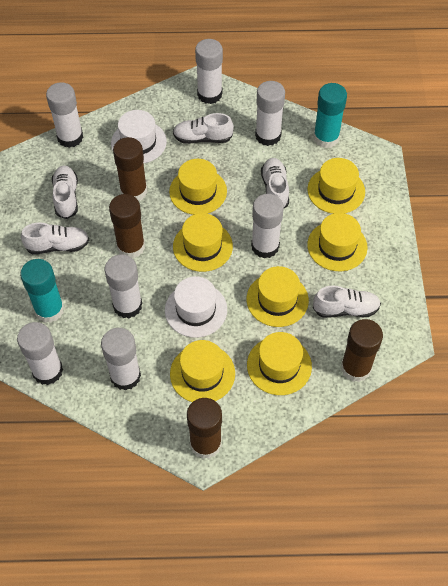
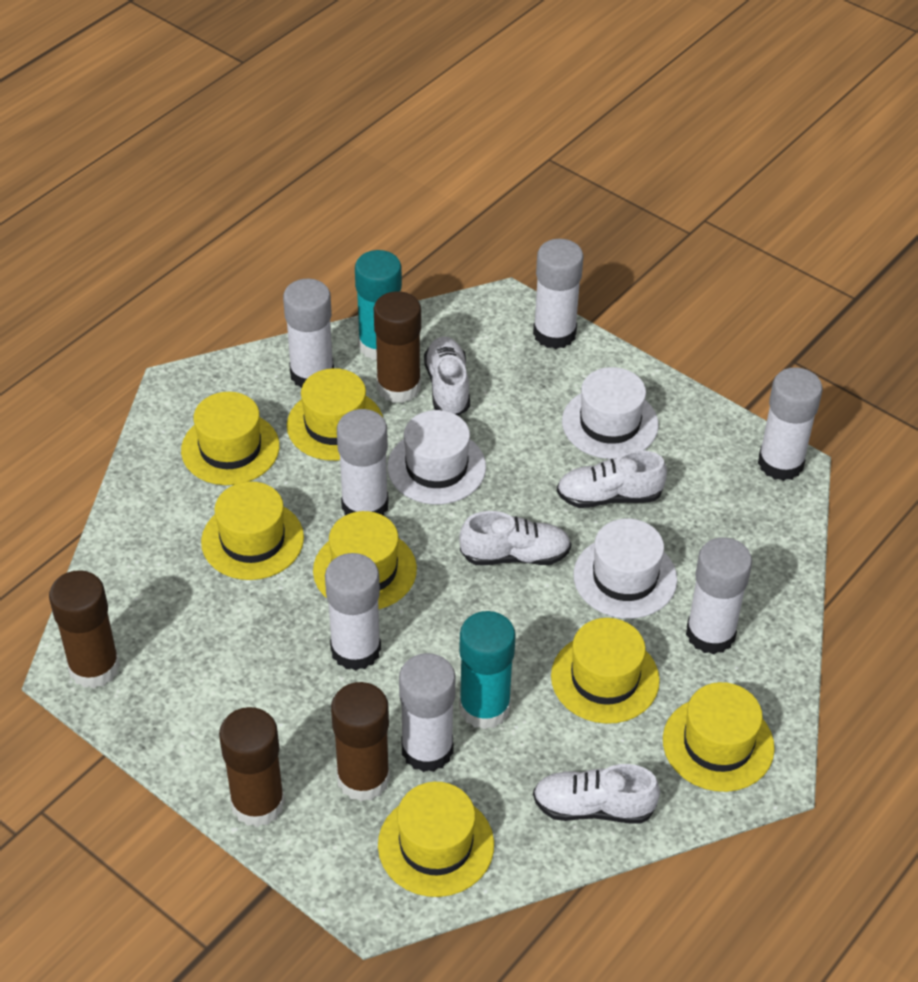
white hat: 2 -> 3
white shoe: 5 -> 4

